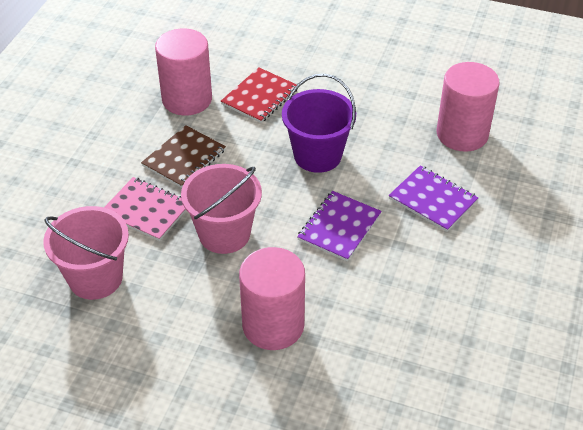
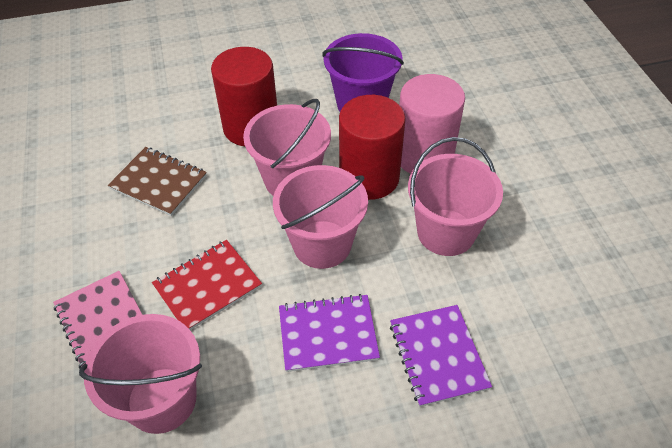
pink bucket: 2 -> 4
pink cylinder: 3 -> 1
red cylinder: 0 -> 2

